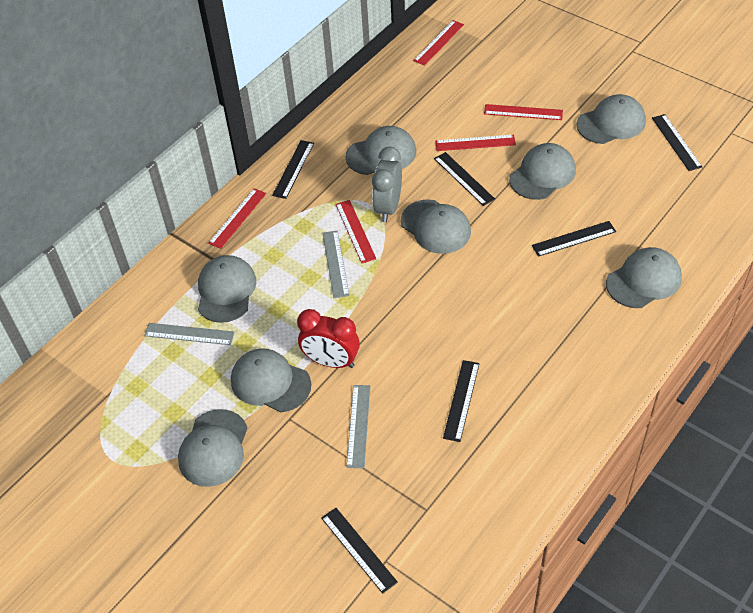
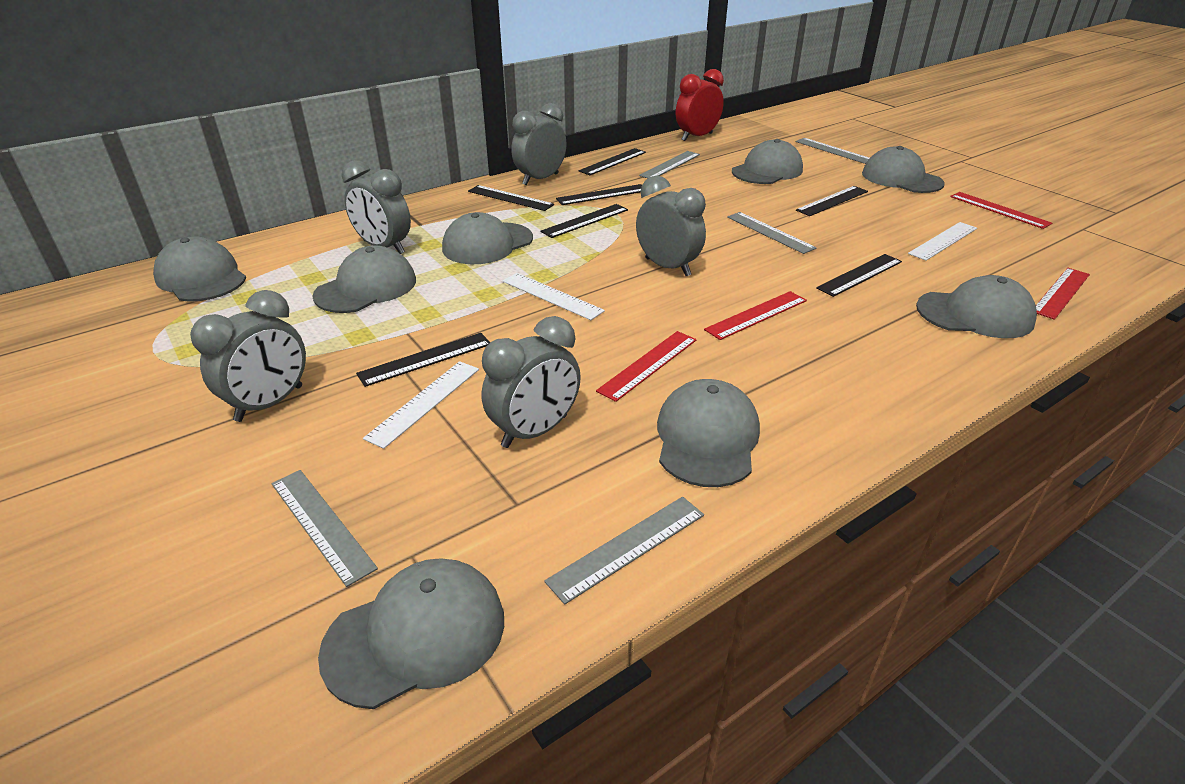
black ruler: 6 -> 7
grey clock: 1 -> 5
grey ruler: 3 -> 5
red ruler: 5 -> 4
white ruler: 0 -> 3

